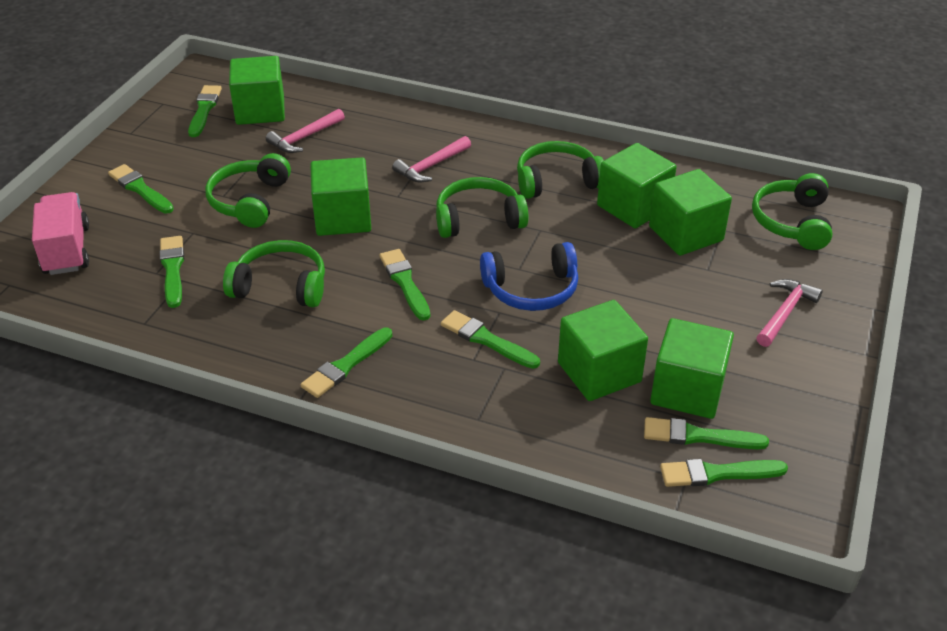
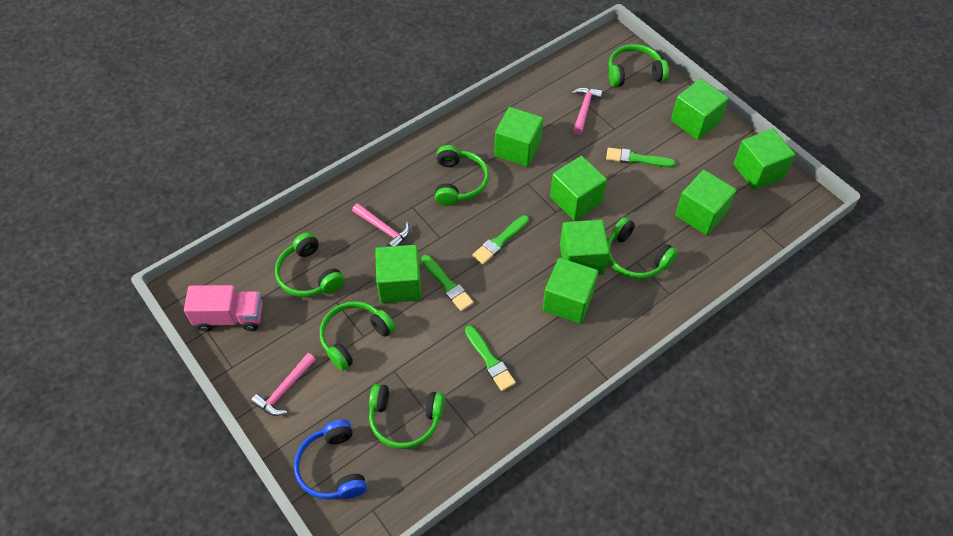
green brush: 8 -> 4
green cube: 6 -> 8
green headphones: 5 -> 6

